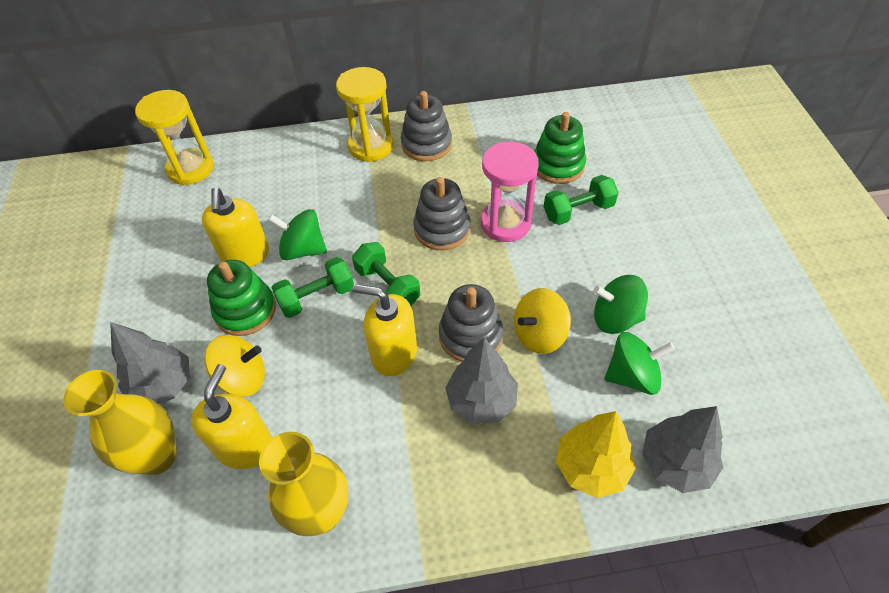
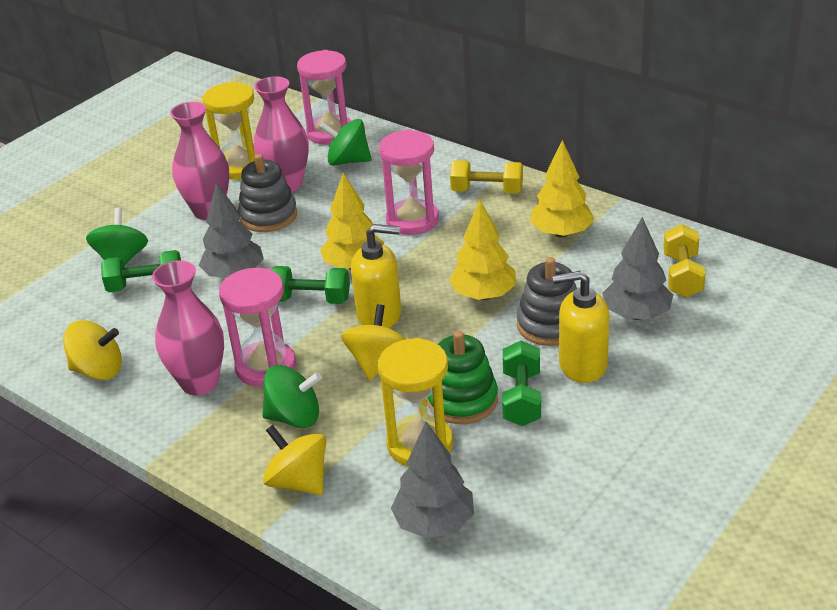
green stacking toy: 2 -> 1
grey stacking toy: 3 -> 2
pink hourglass: 1 -> 3
pink vase: 0 -> 3
yellow dumbbell: 0 -> 2
yellow soap dispenser: 3 -> 2
yellow spinning top: 2 -> 3
yellow tree: 1 -> 3
yellow vase: 2 -> 0

